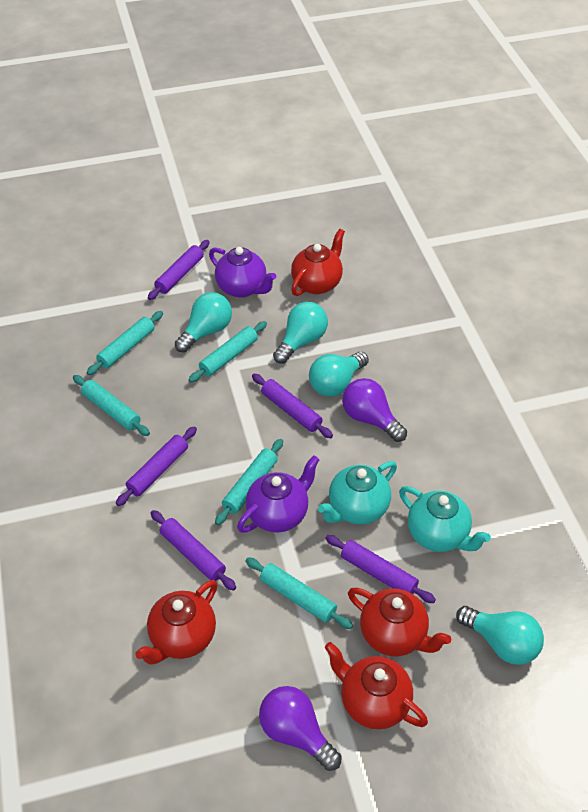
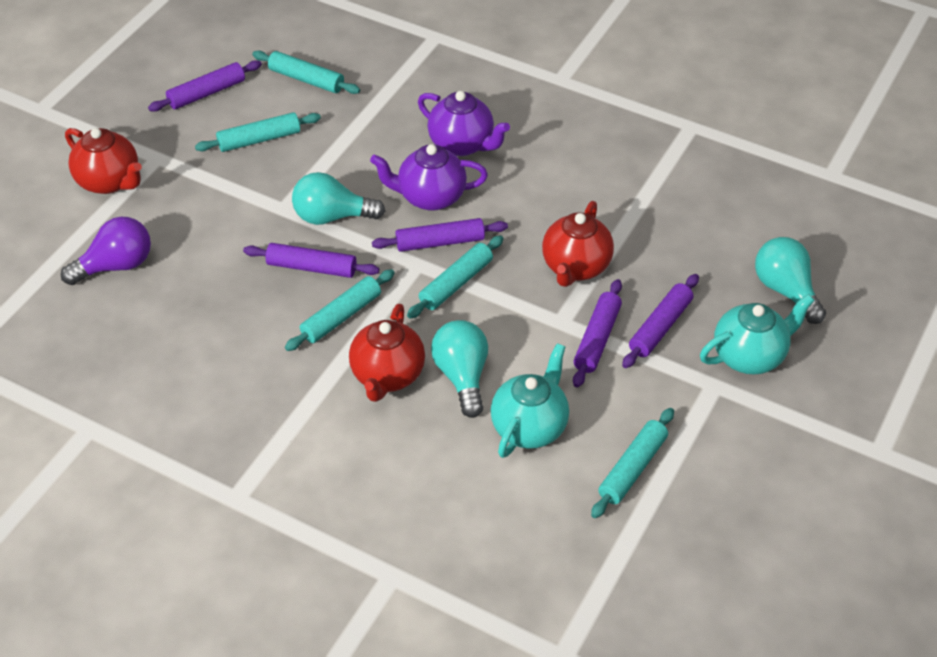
purple light bulb: 2 -> 1
red teapot: 4 -> 3
turquoise light bulb: 4 -> 3

